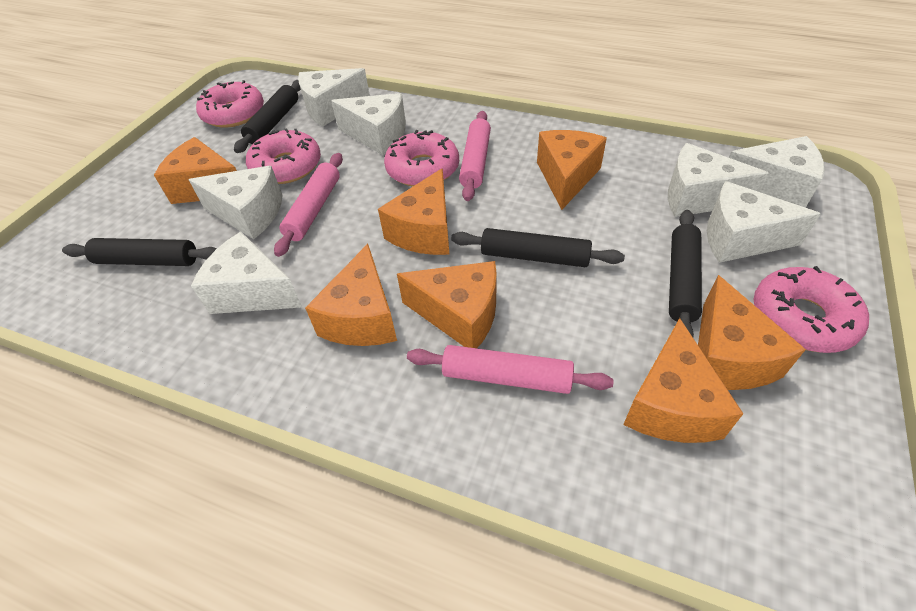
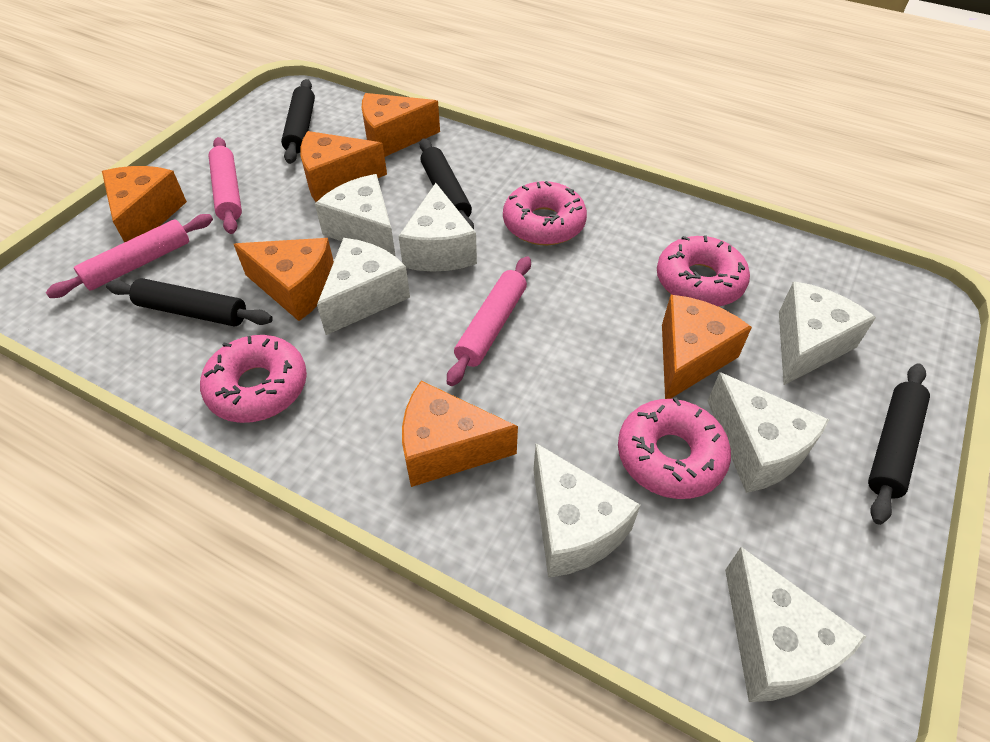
orange cheese: 7 -> 6

